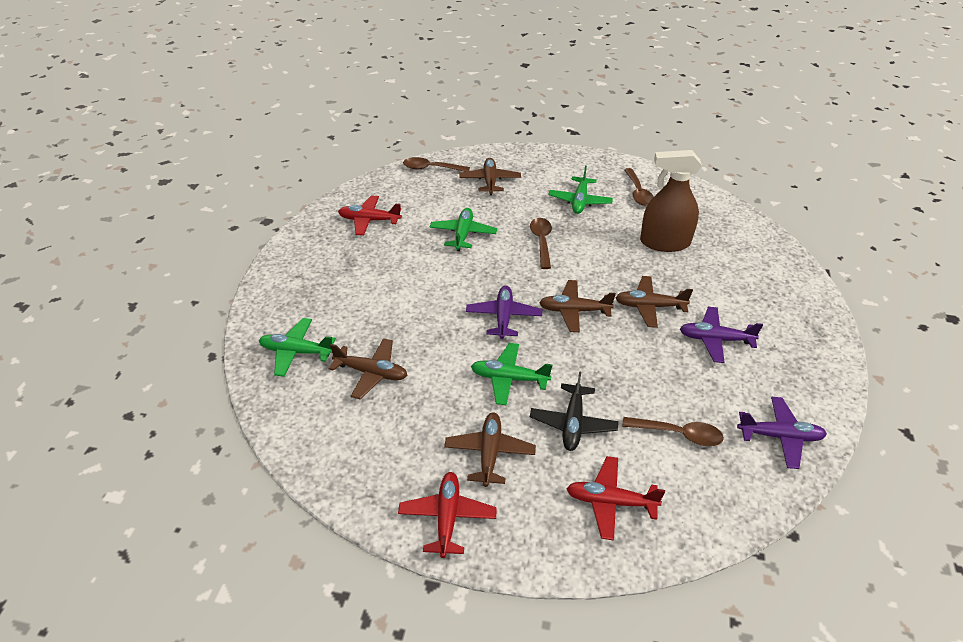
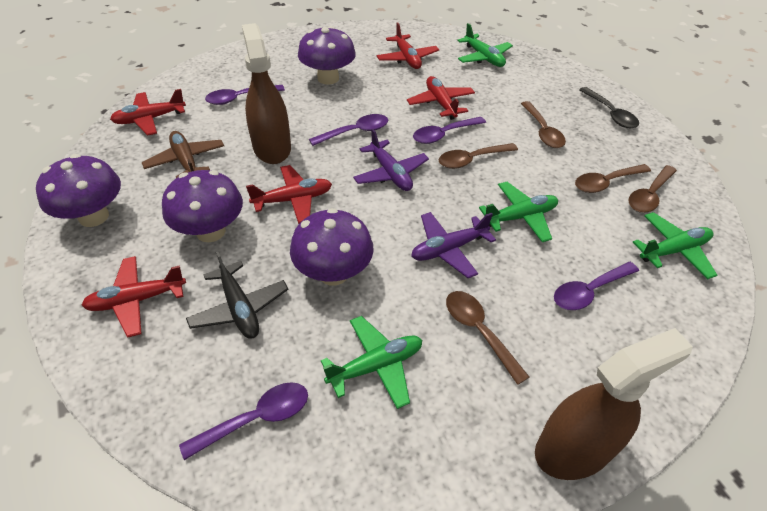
black spoon: 0 -> 1
brown plane: 5 -> 1
brown spoon: 4 -> 5
brown spray bottle: 1 -> 2
purple mushroom: 0 -> 4
purple plane: 3 -> 2
purple spoon: 0 -> 5
red plane: 3 -> 5

